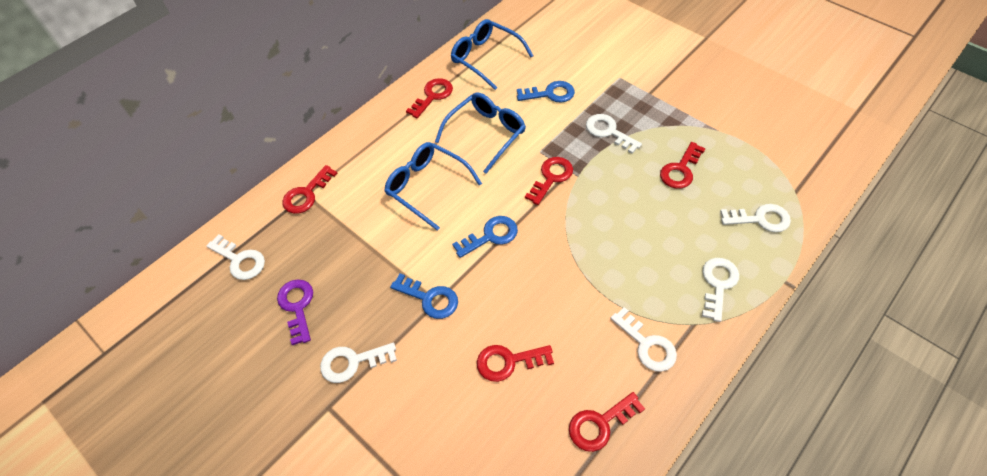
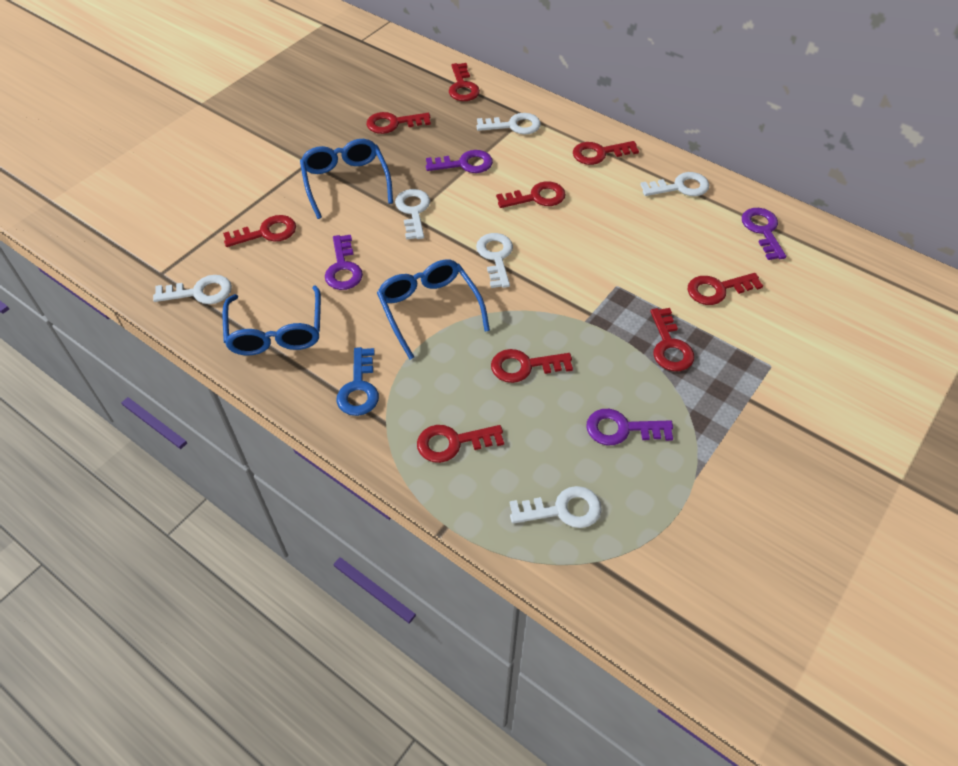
blue key: 3 -> 1
purple key: 1 -> 4
red key: 6 -> 9

